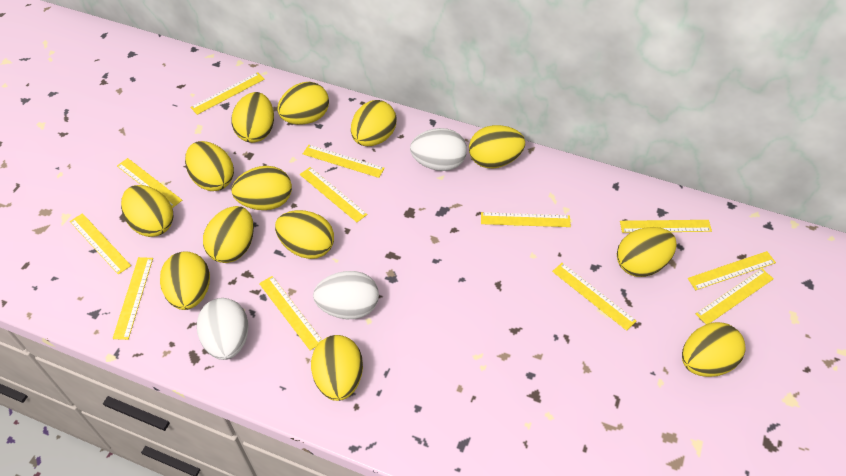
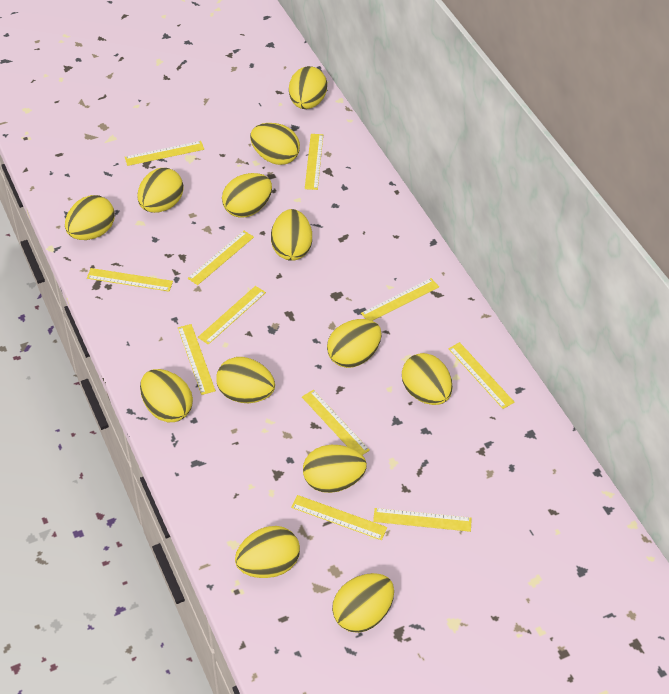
white egg: 3 -> 0
yellow ruler: 12 -> 11

